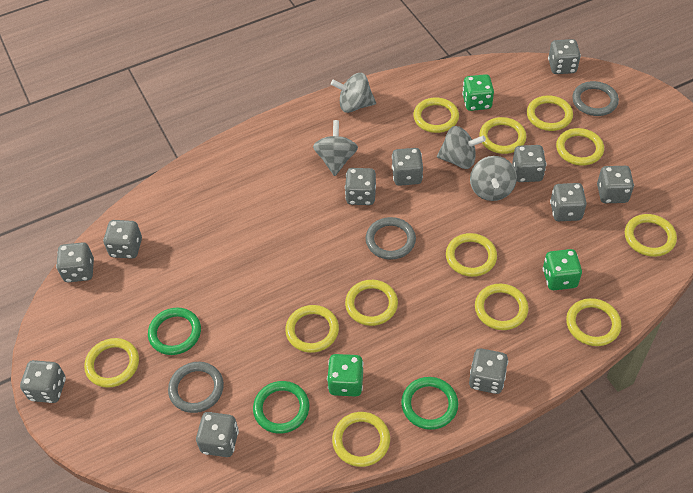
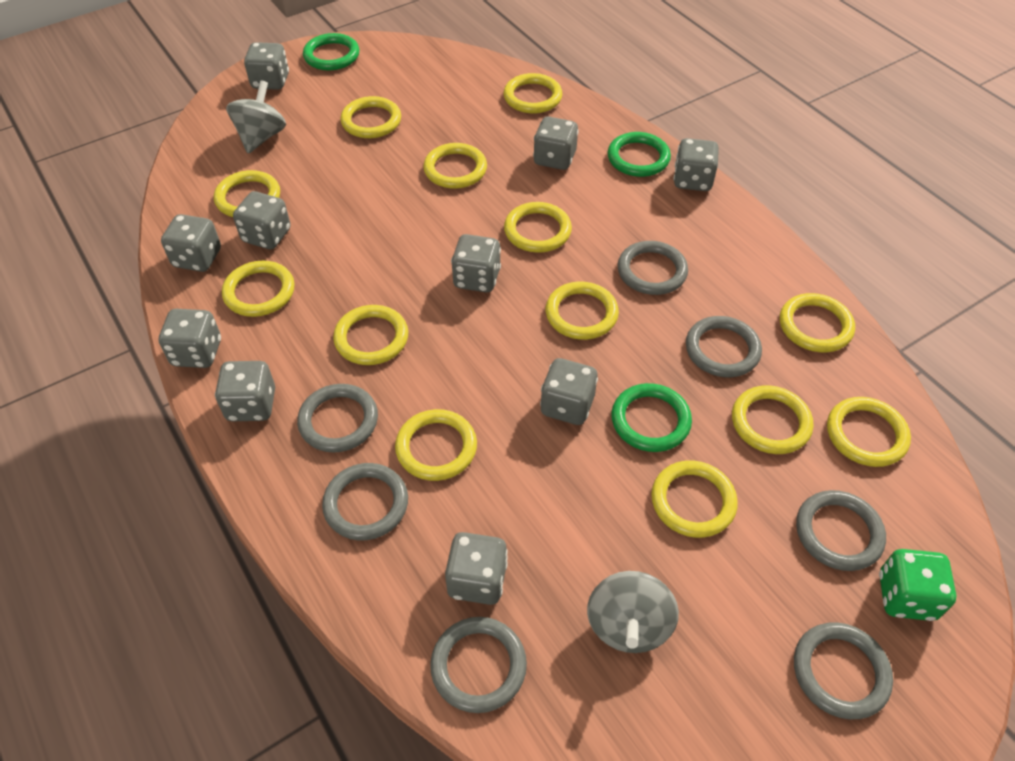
green dice: 3 -> 1
grey dice: 11 -> 10
grey ring: 3 -> 7
grey spinning top: 4 -> 2
yellow ring: 12 -> 13

